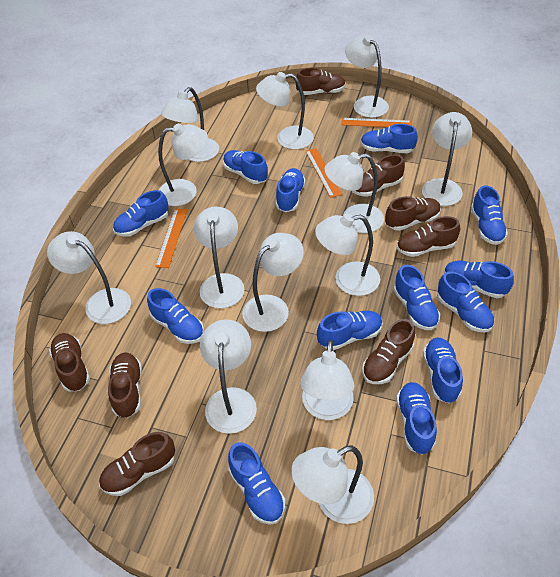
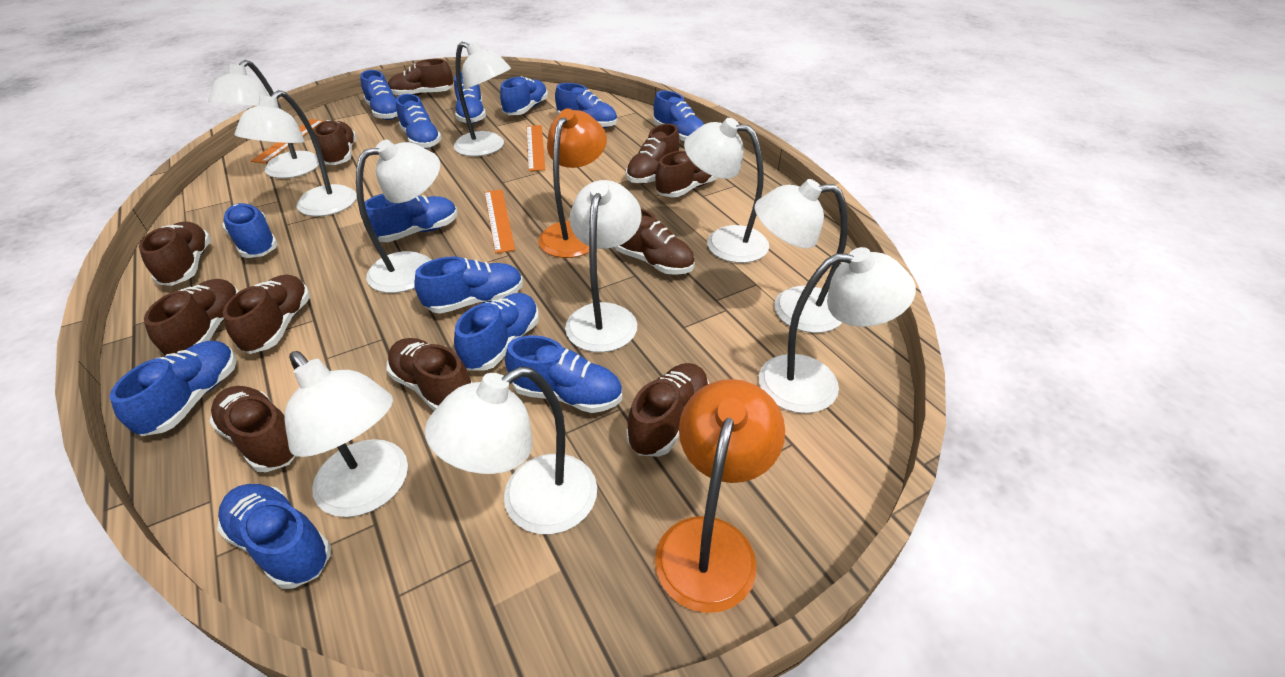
brown shoe: 8 -> 11
orange lamp: 0 -> 2
white lamp: 13 -> 10

